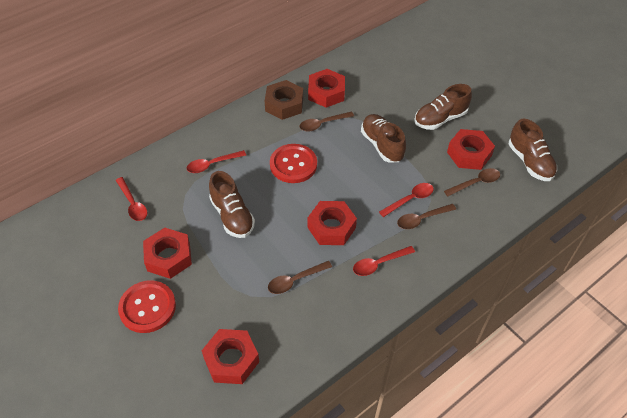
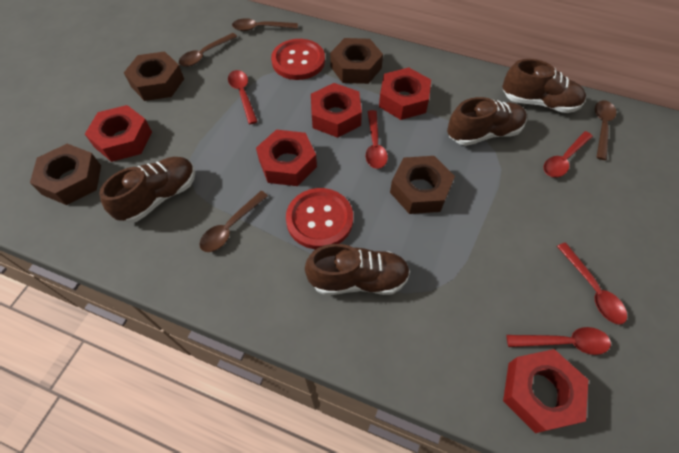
brown nut: 1 -> 4
red spoon: 4 -> 5

